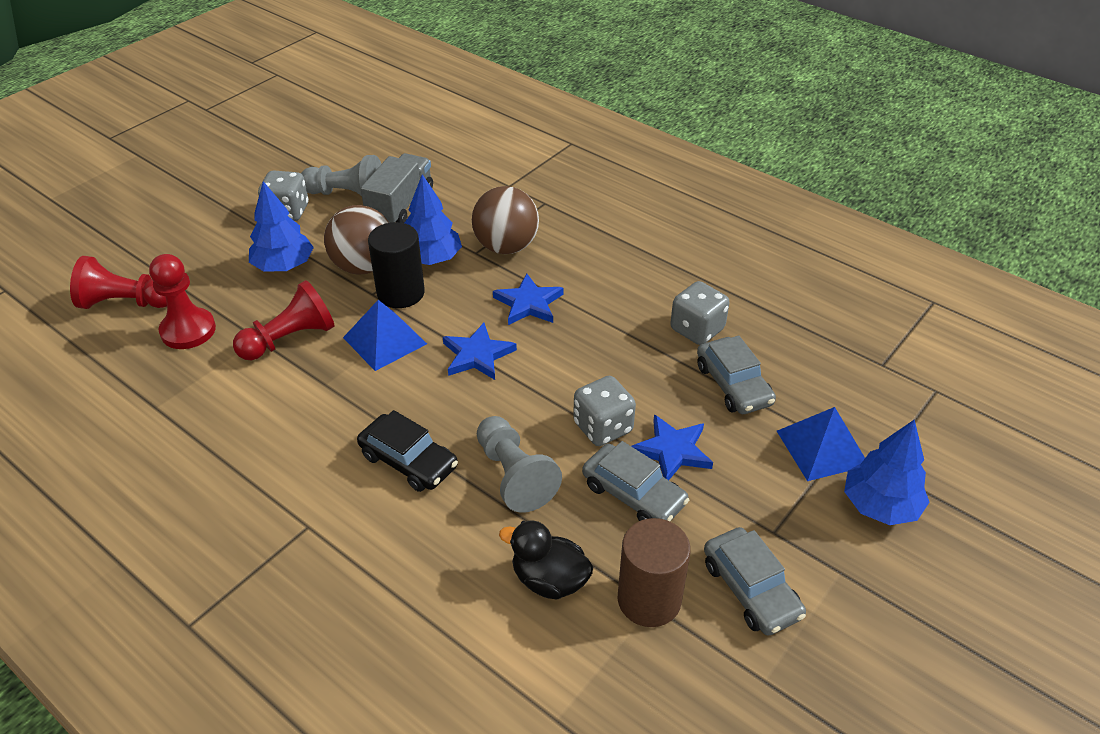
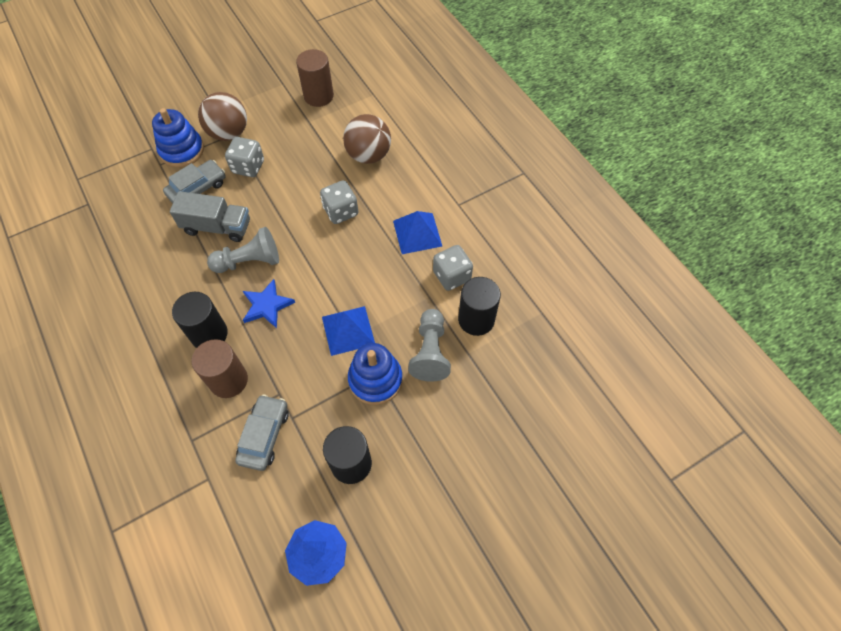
black car: 1 -> 0
black cylinder: 1 -> 3
black duck: 1 -> 0
blue stacking toy: 0 -> 2
blue star: 3 -> 1
blue tree: 3 -> 1
brown cylinder: 1 -> 2
grey car: 3 -> 2
red pawn: 3 -> 0

